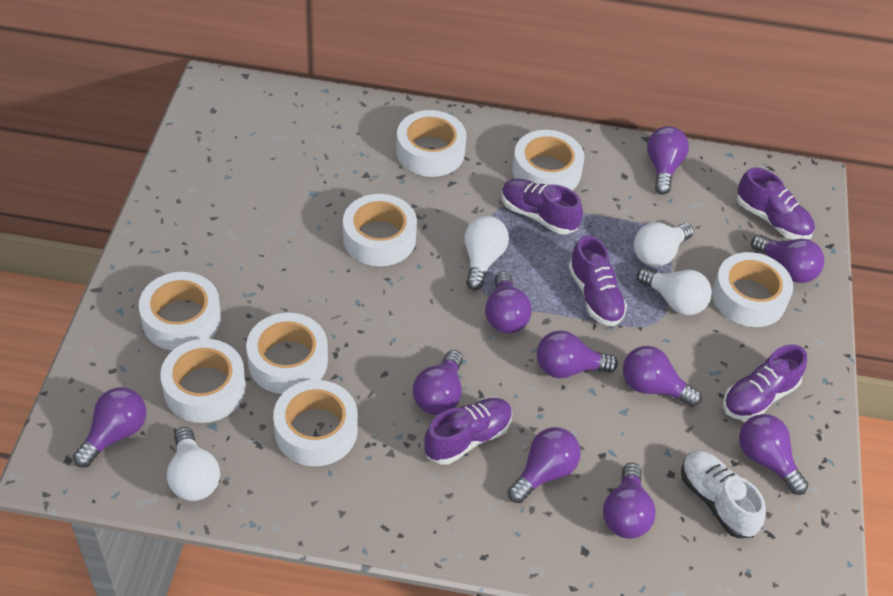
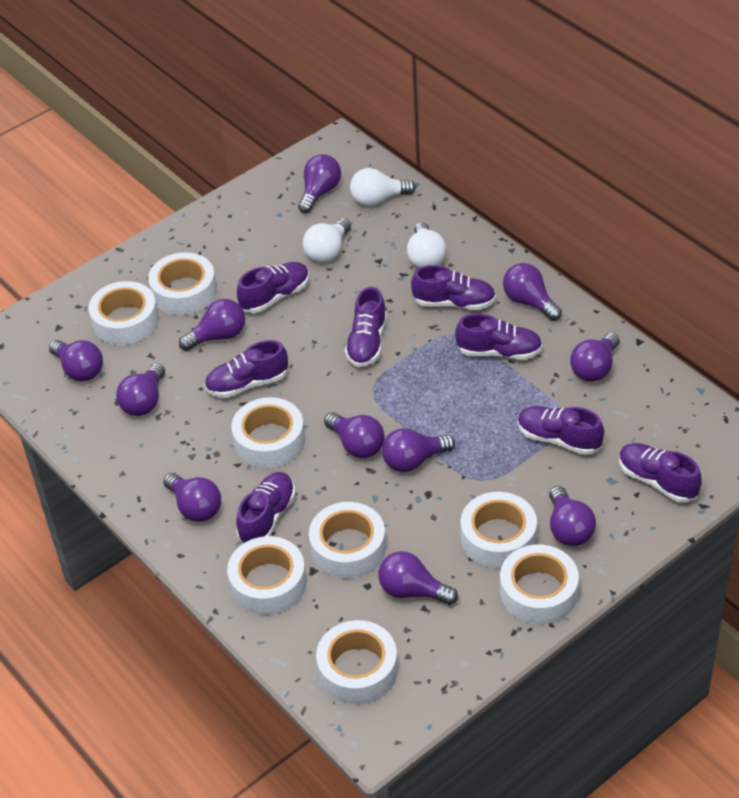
purple light bulb: 10 -> 11
purple shoe: 5 -> 8
white light bulb: 4 -> 3
white shoe: 1 -> 0

